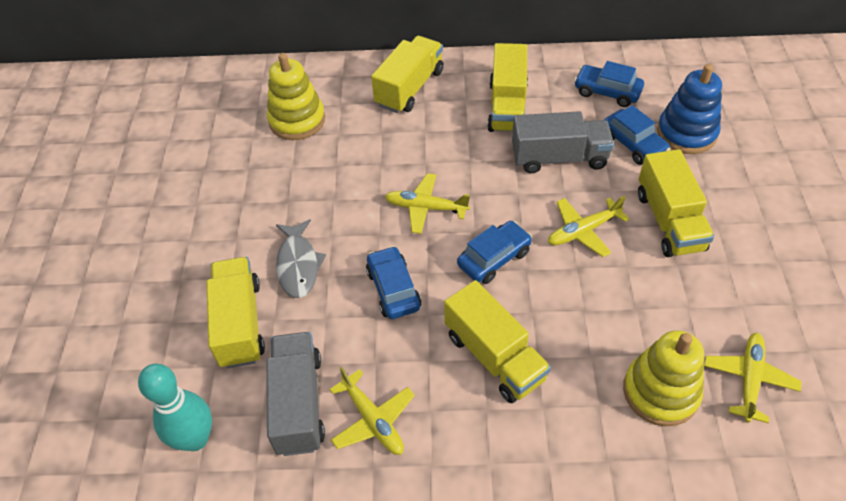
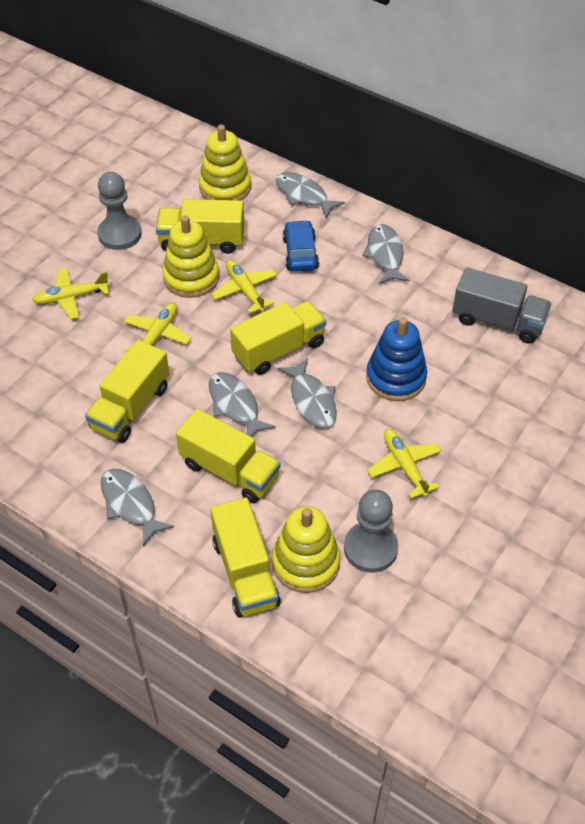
blue car: 4 -> 1
grey fish: 1 -> 5
grey pawn: 0 -> 2
grey truck: 2 -> 1
turquoise bowling pin: 1 -> 0
yellow stacking toy: 2 -> 3

